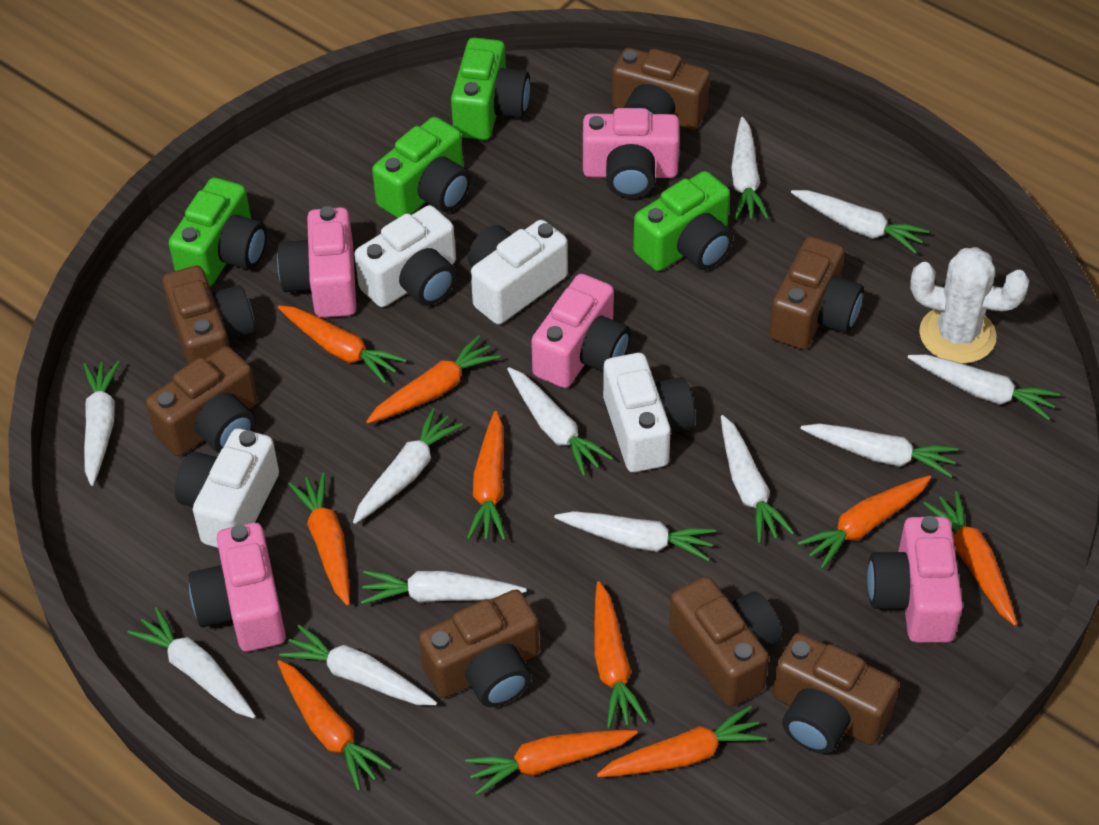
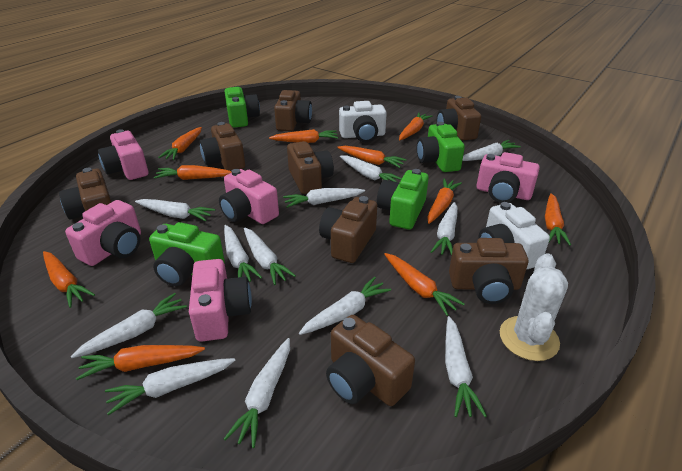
brown camera: 7 -> 8
white camera: 4 -> 2

